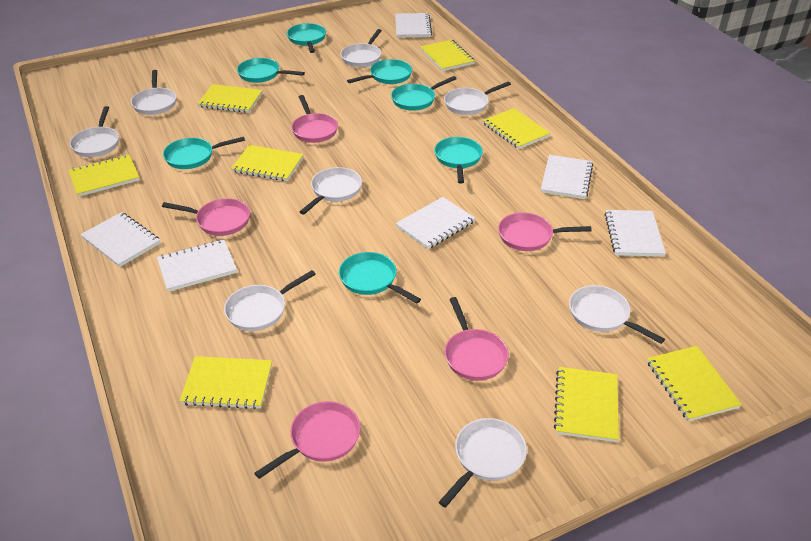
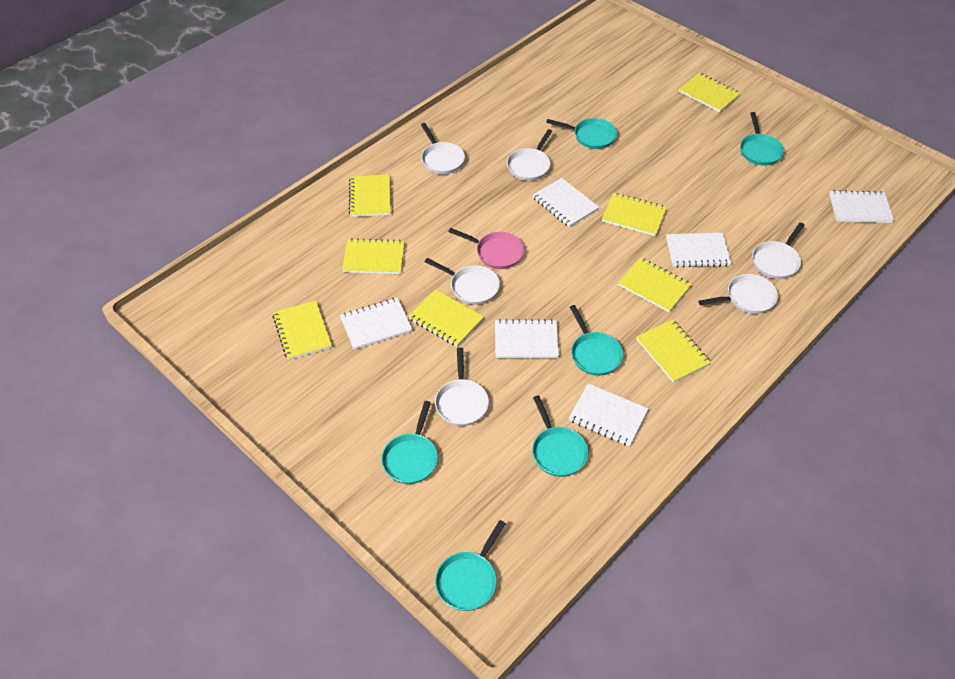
pink pan: 5 -> 1
turquoise pan: 7 -> 6
white pan: 8 -> 6

